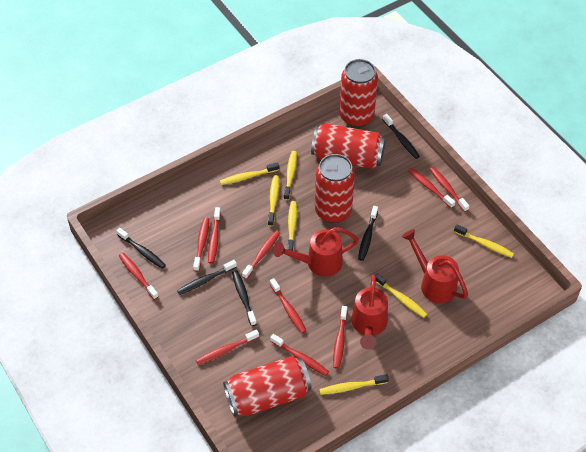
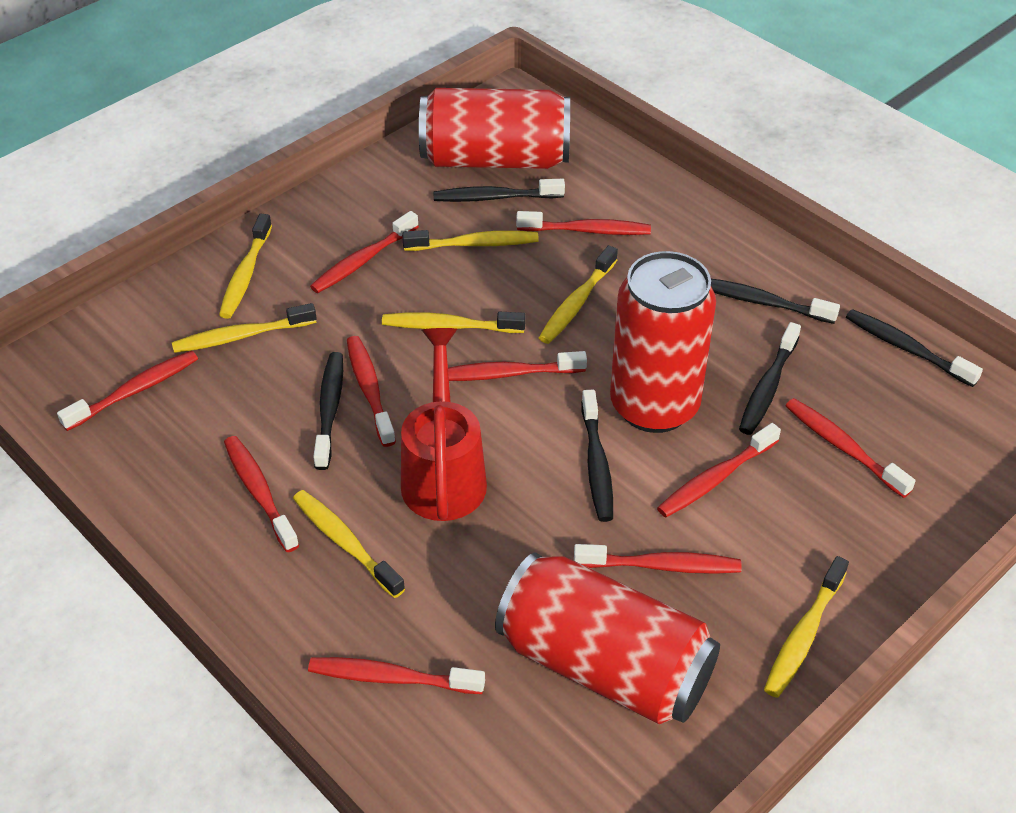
black toothbrush: 5 -> 6
red can: 4 -> 3
red watering can: 3 -> 1

